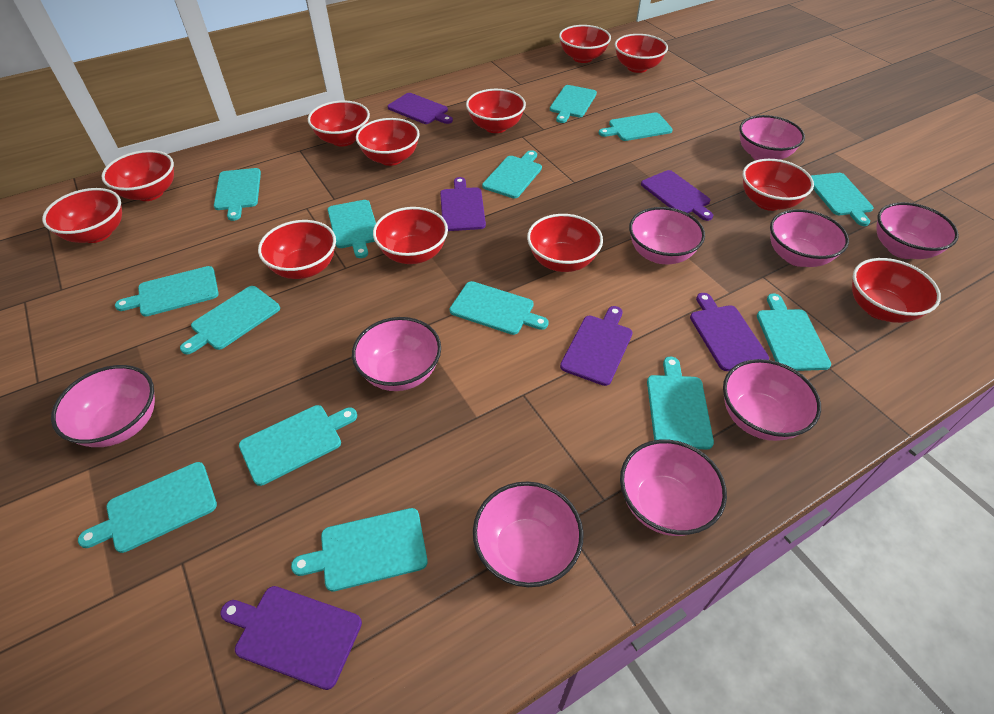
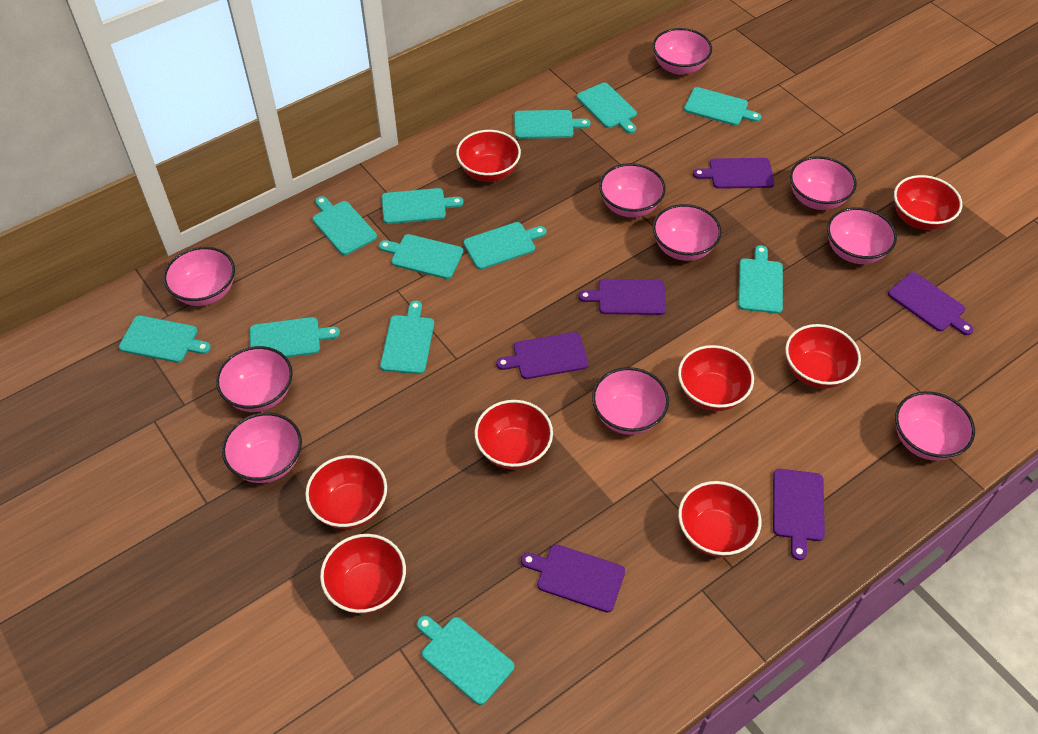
pink bowl: 9 -> 10
red bowl: 12 -> 8
turquoise cutting board: 14 -> 12

